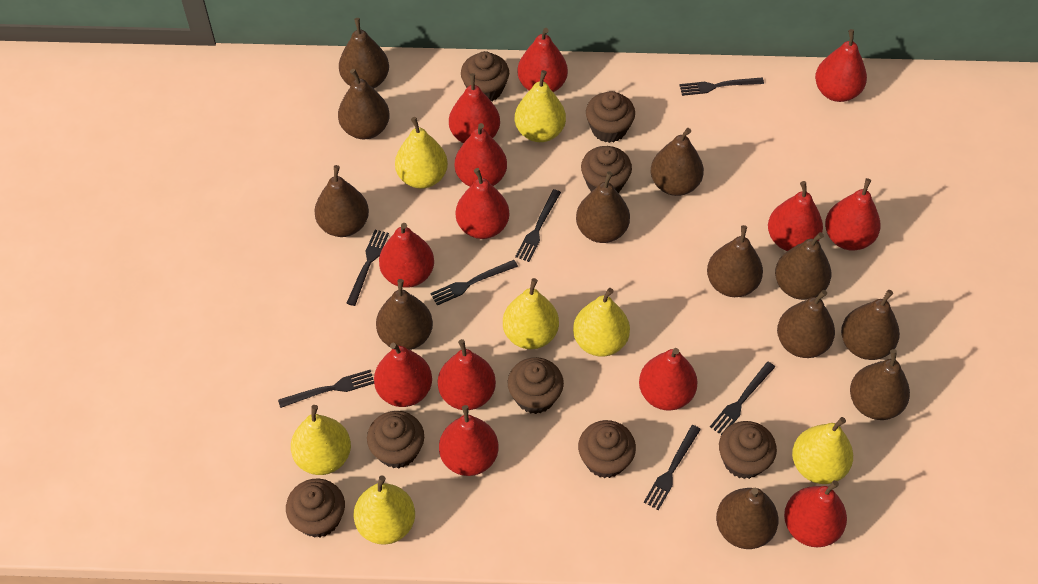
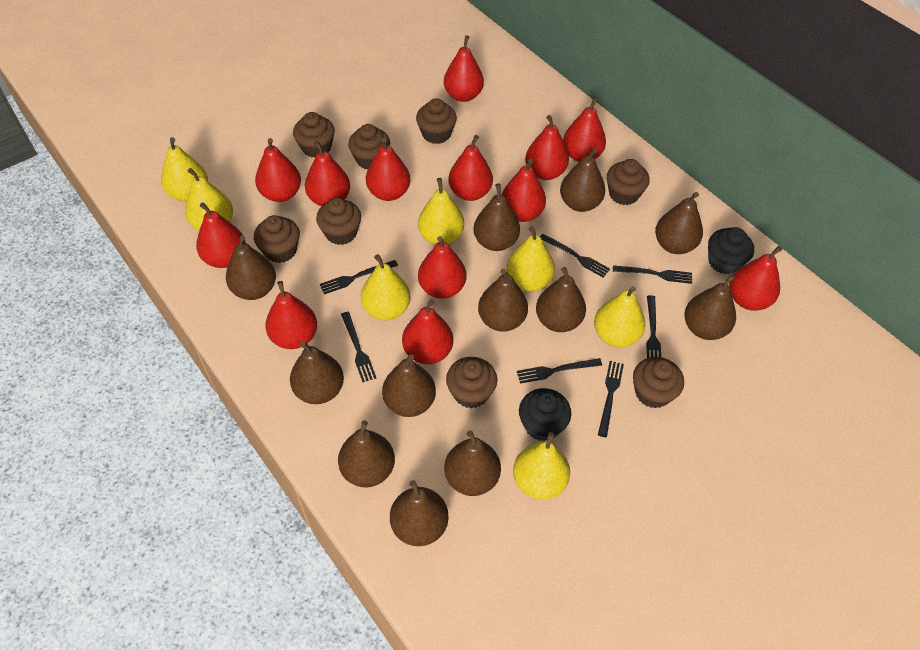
black cupcake: 0 -> 2

